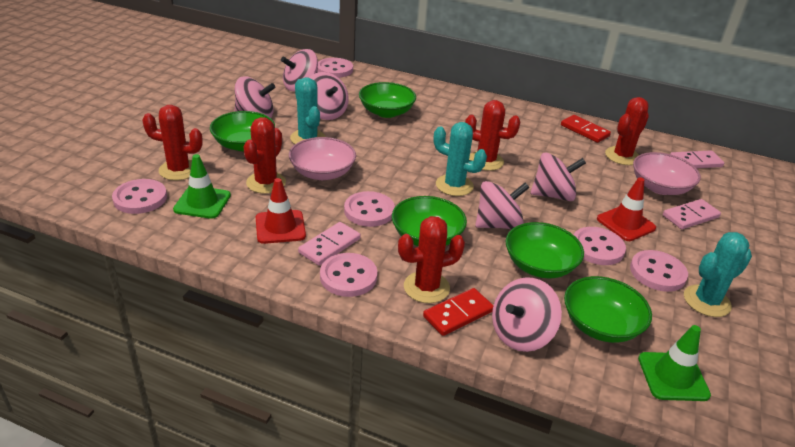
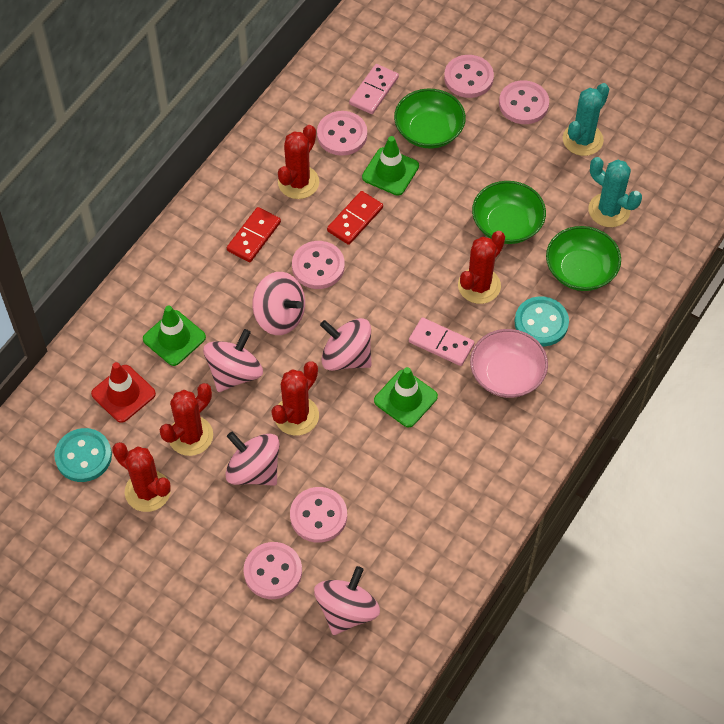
green bowl: 5 -> 3
green traffic cone: 2 -> 3
pink bowl: 2 -> 1
pink domino: 3 -> 2
pink spinning top: 6 -> 5
red traffic cone: 2 -> 1
turquoise button: 0 -> 2
turquoise cactus: 3 -> 2

